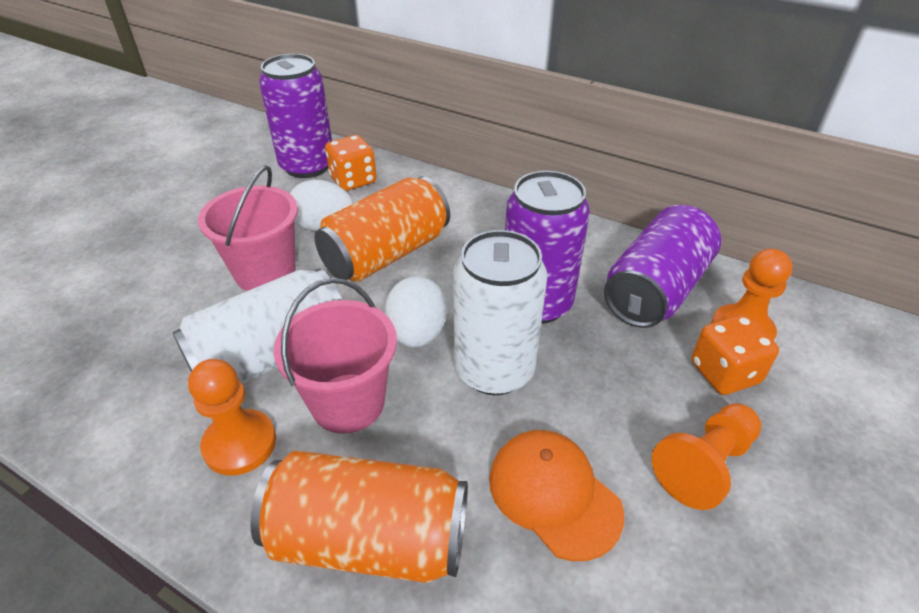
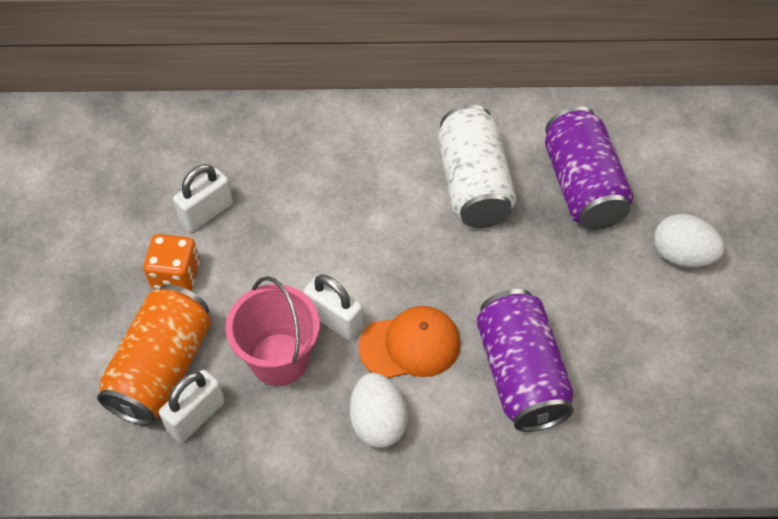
orange can: 2 -> 1
orange dice: 2 -> 1
orange pawn: 3 -> 0
pink bucket: 2 -> 1
purple can: 3 -> 2
white can: 2 -> 1
white padlock: 0 -> 3

